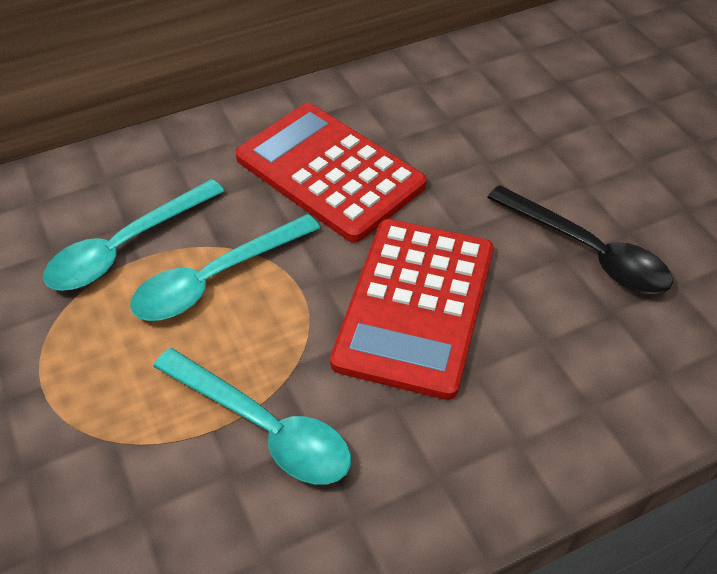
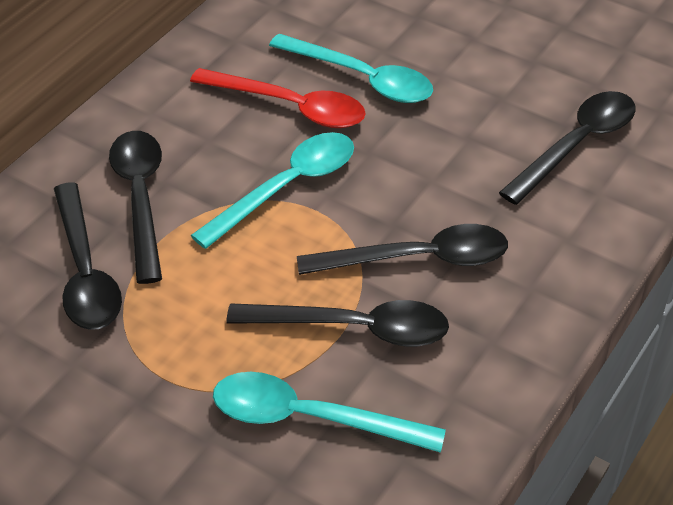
black spoon: 1 -> 5
red calculator: 2 -> 0
red spoon: 0 -> 1

